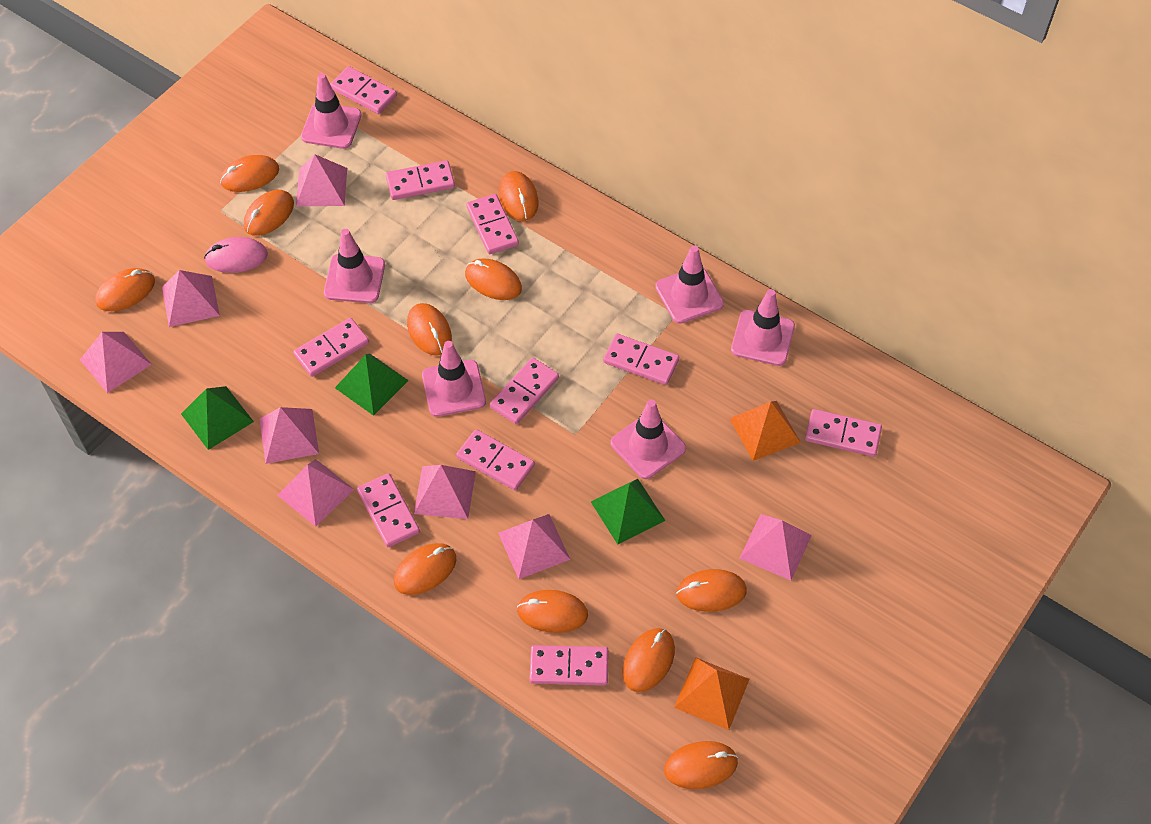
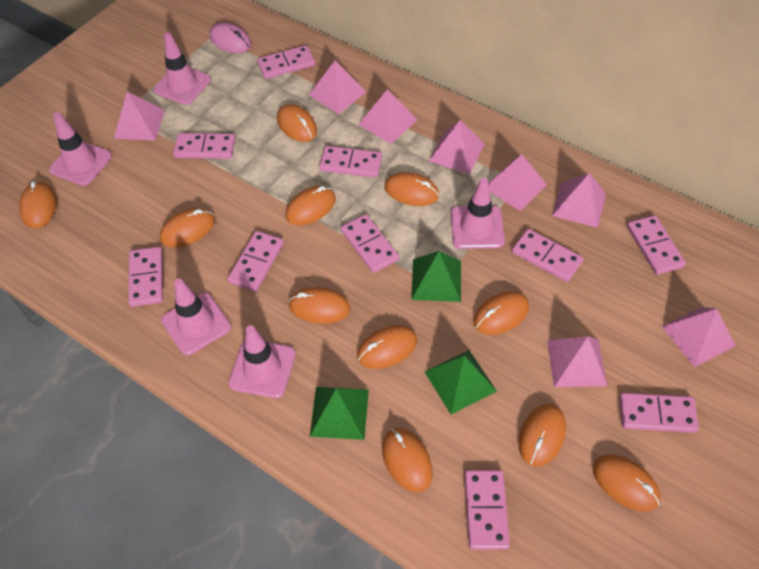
orange pyramid: 2 -> 0
pink traffic cone: 6 -> 5

